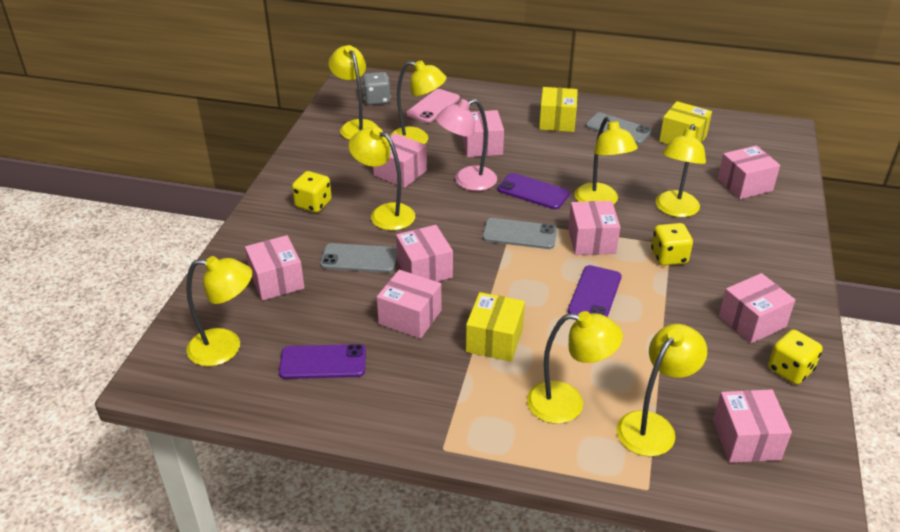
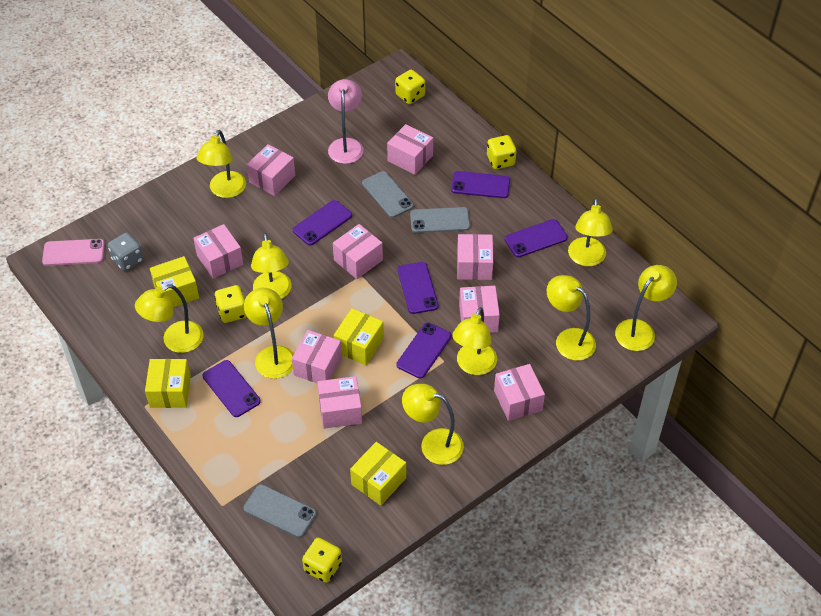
purple phone: 3 -> 6
yellow box: 3 -> 4
yellow dice: 3 -> 4
yellow lamp: 8 -> 9

